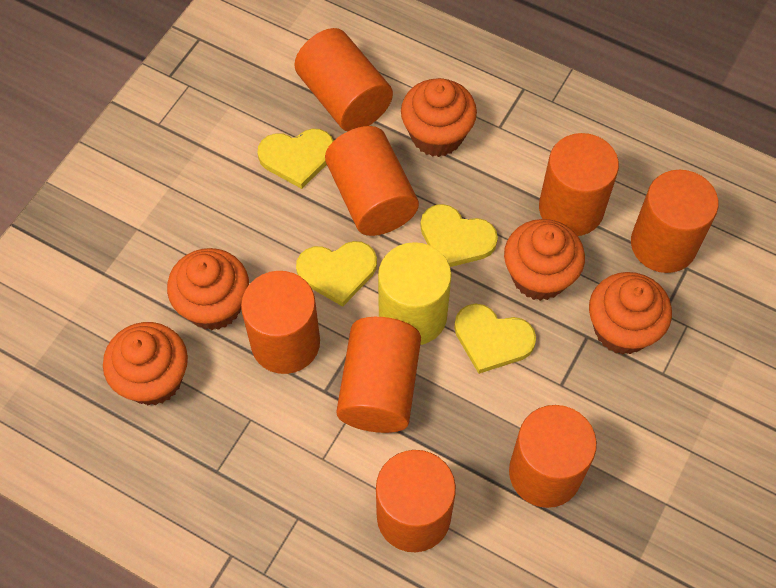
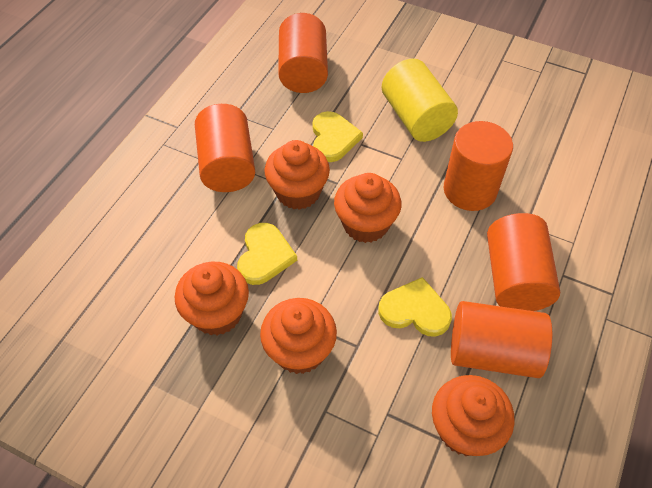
orange cylinder: 8 -> 5
yellow heart: 4 -> 3

